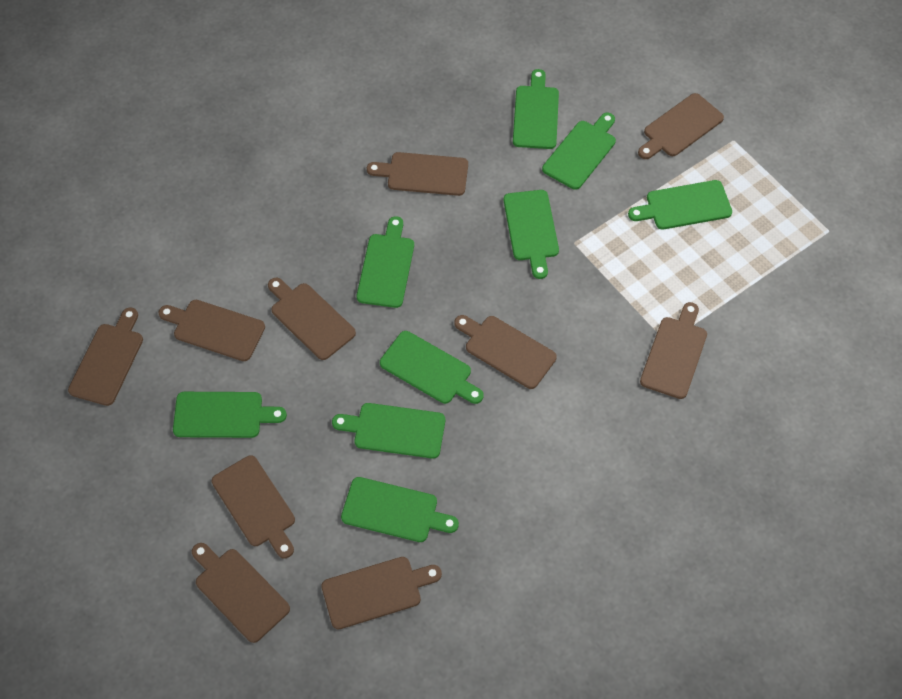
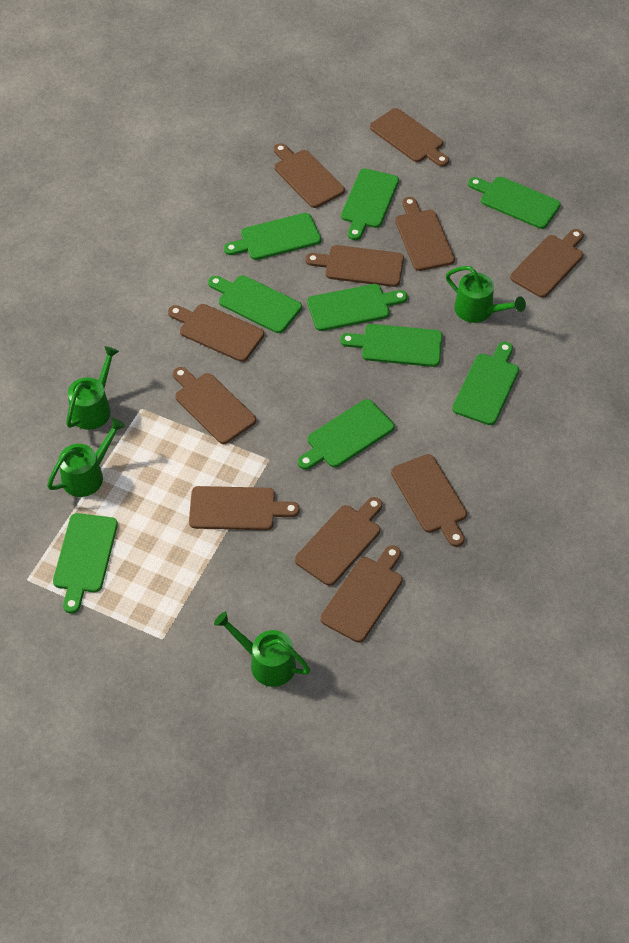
brown cutting board: 10 -> 11
green watering can: 0 -> 4

